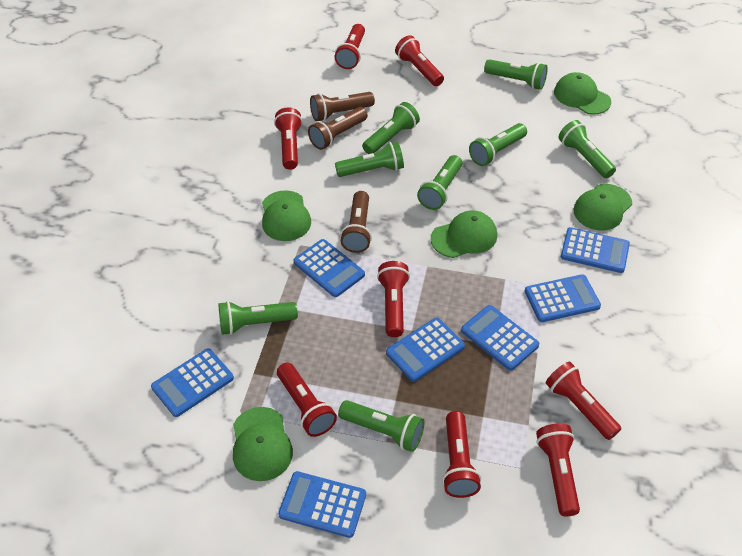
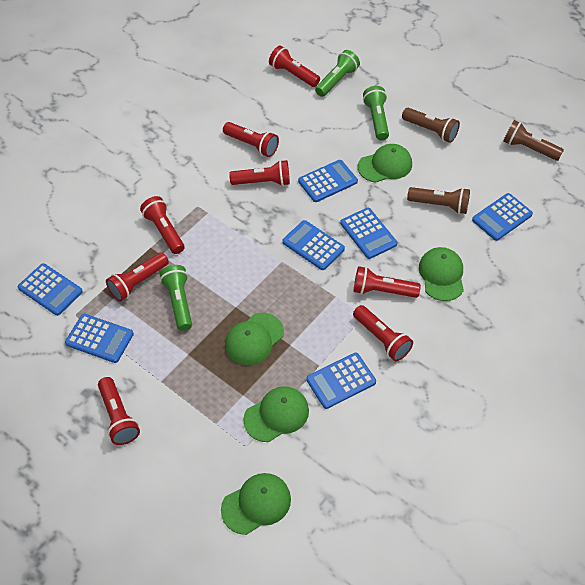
green flashlight: 8 -> 3

